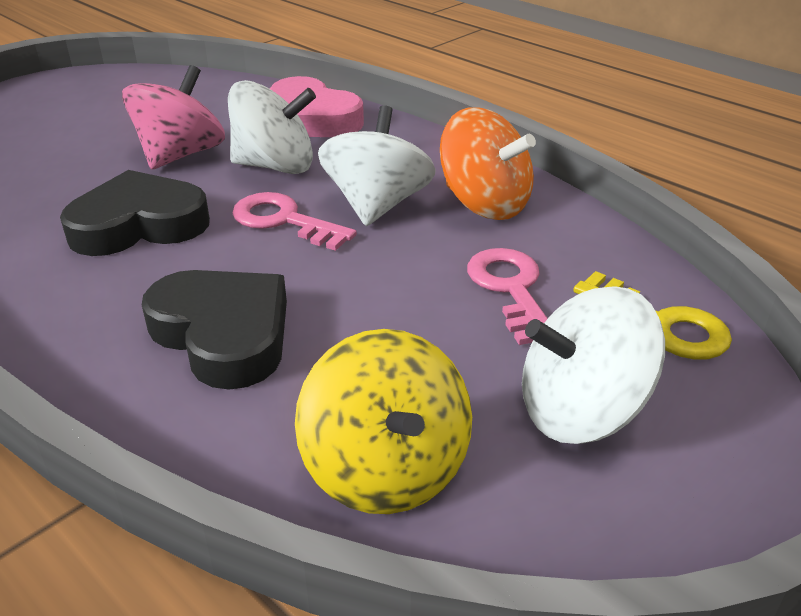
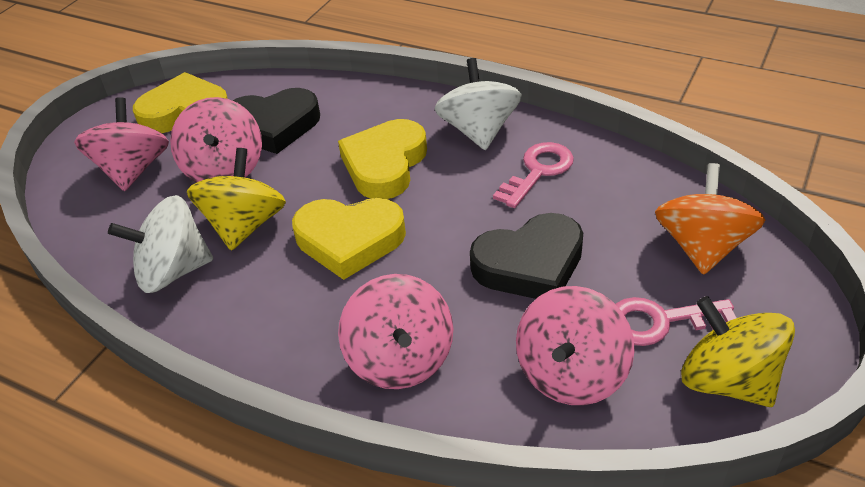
pink heart: 1 -> 0
pink spinning top: 1 -> 4
white spinning top: 3 -> 2
yellow heart: 0 -> 3
yellow key: 1 -> 0
yellow spinning top: 1 -> 2

